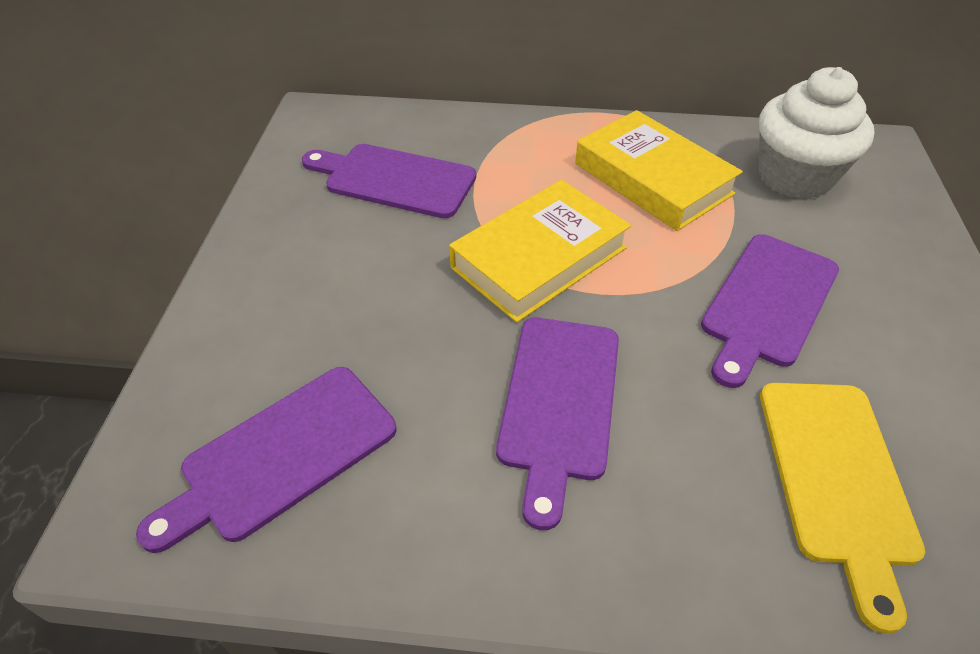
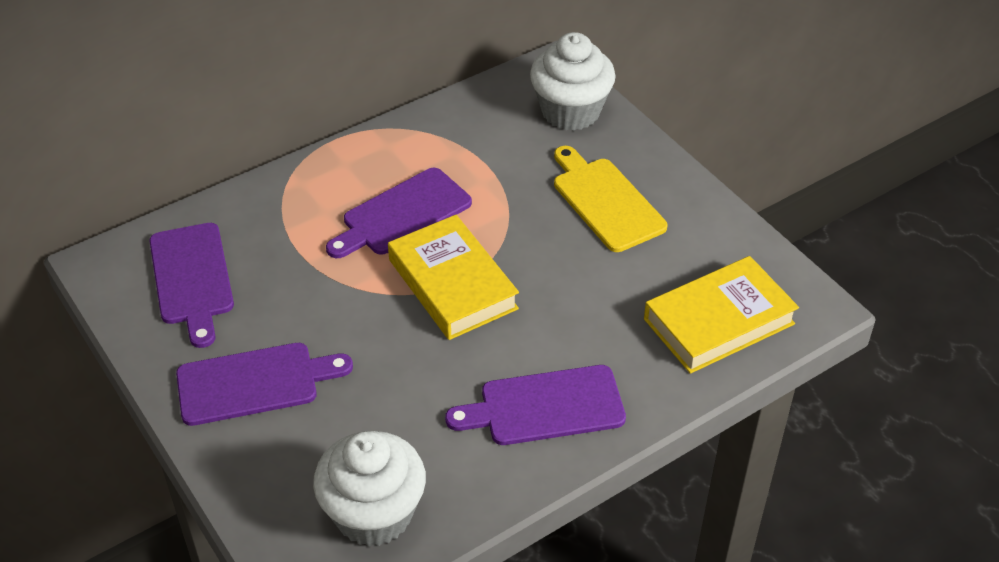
white cupcake: 1 -> 2

